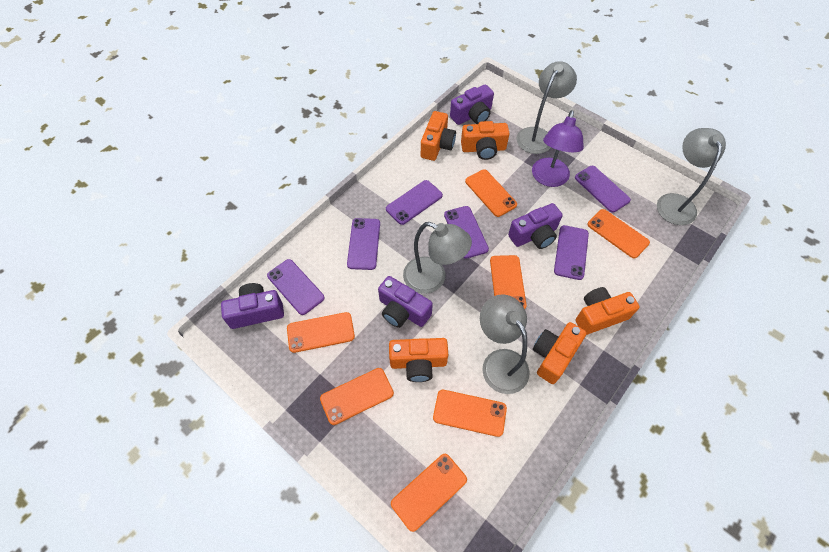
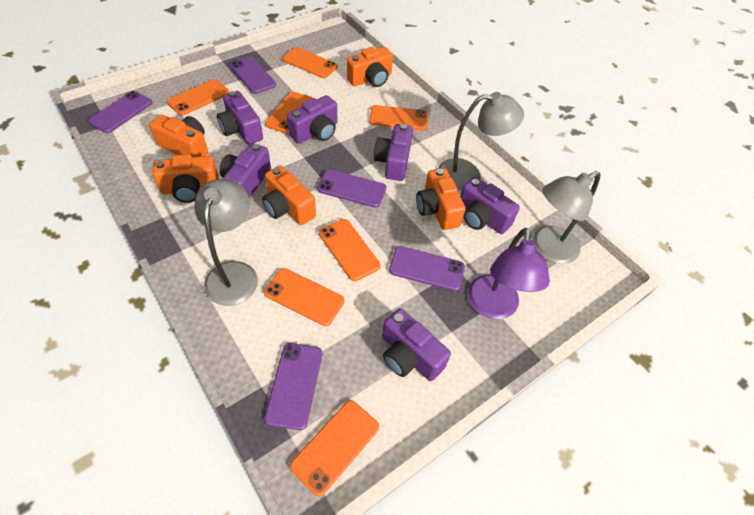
grey lamp: 4 -> 3
purple camera: 4 -> 6
purple phone: 6 -> 5

